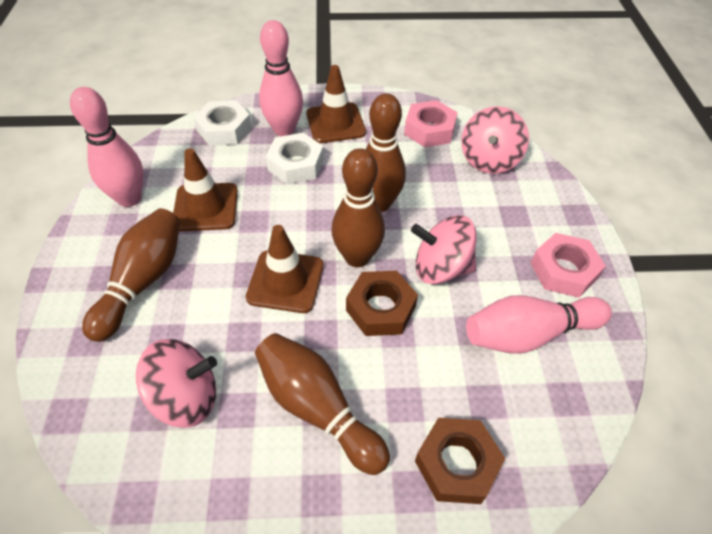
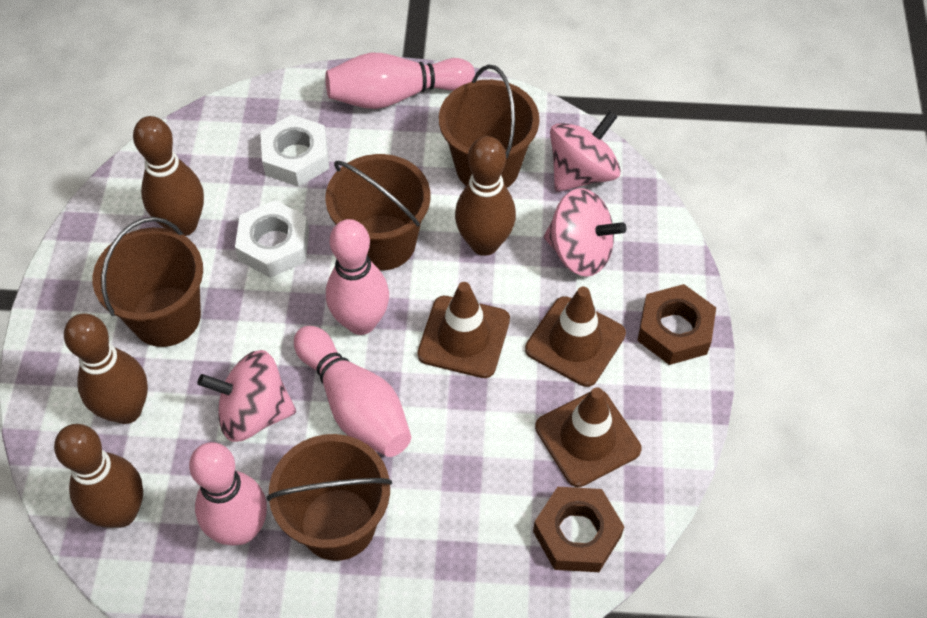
brown bucket: 0 -> 4
pink bowling pin: 3 -> 4
pink nut: 2 -> 0

